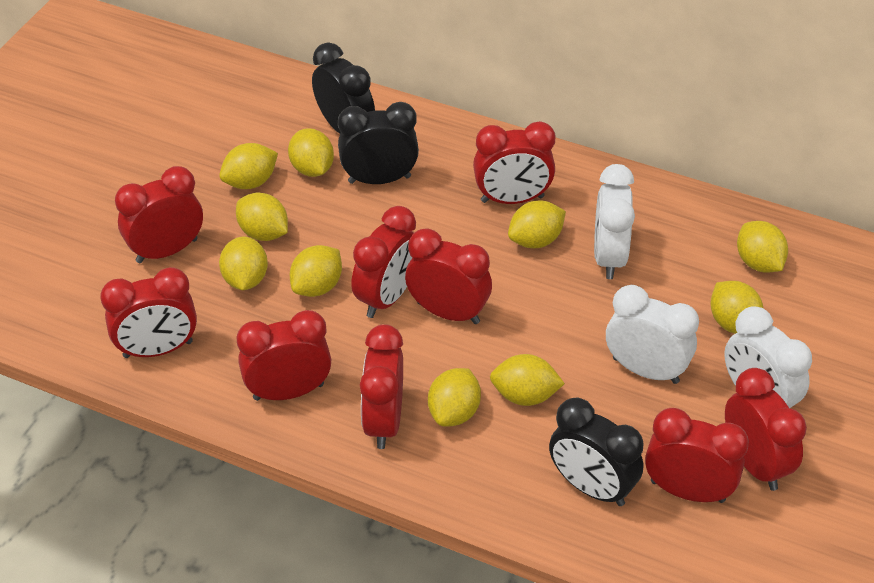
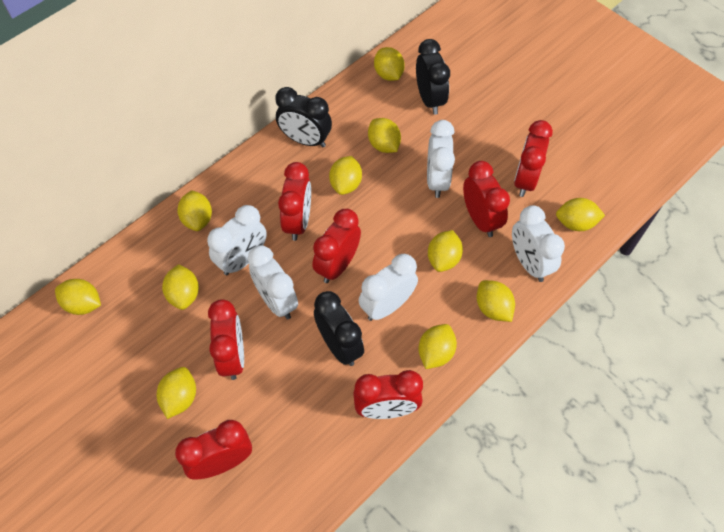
red clock: 9 -> 7
white clock: 3 -> 5
yellow lemon: 10 -> 11

